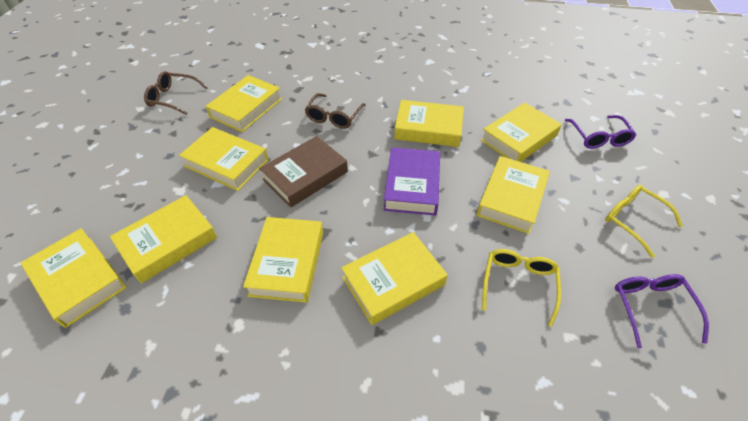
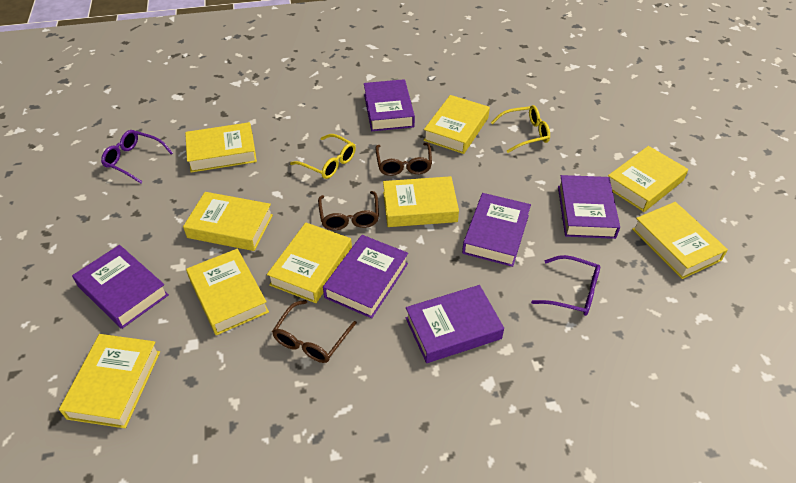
brown book: 1 -> 0
brown glasses: 2 -> 3
purple book: 1 -> 6

